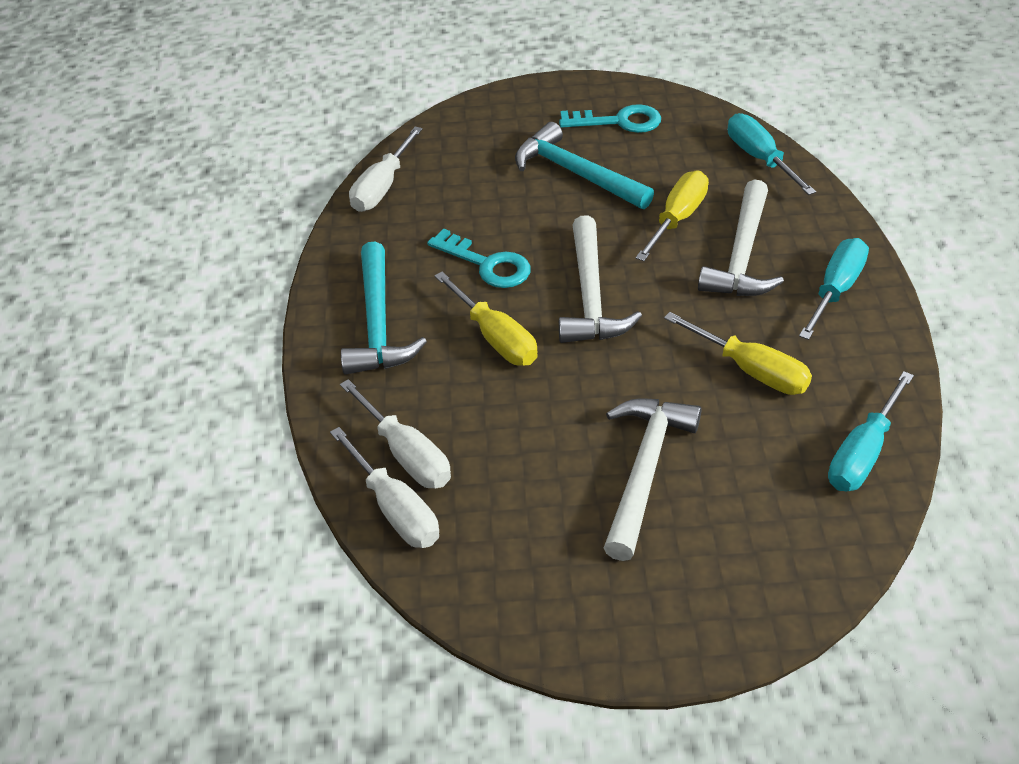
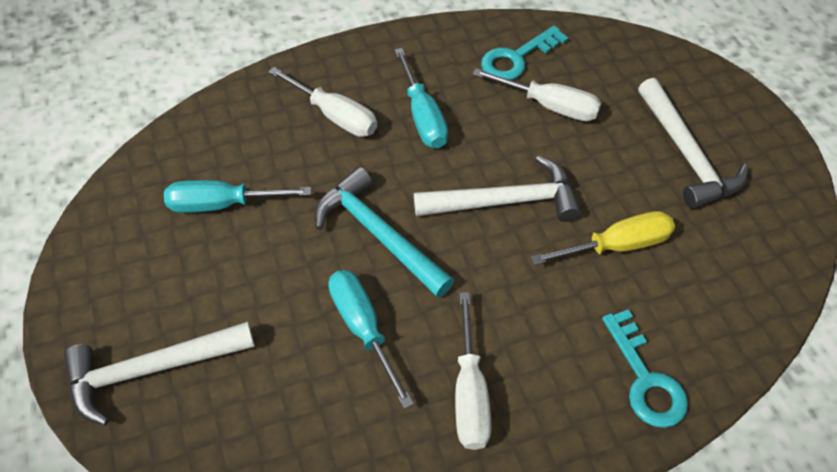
turquoise hammer: 2 -> 1
yellow screwdriver: 3 -> 1

